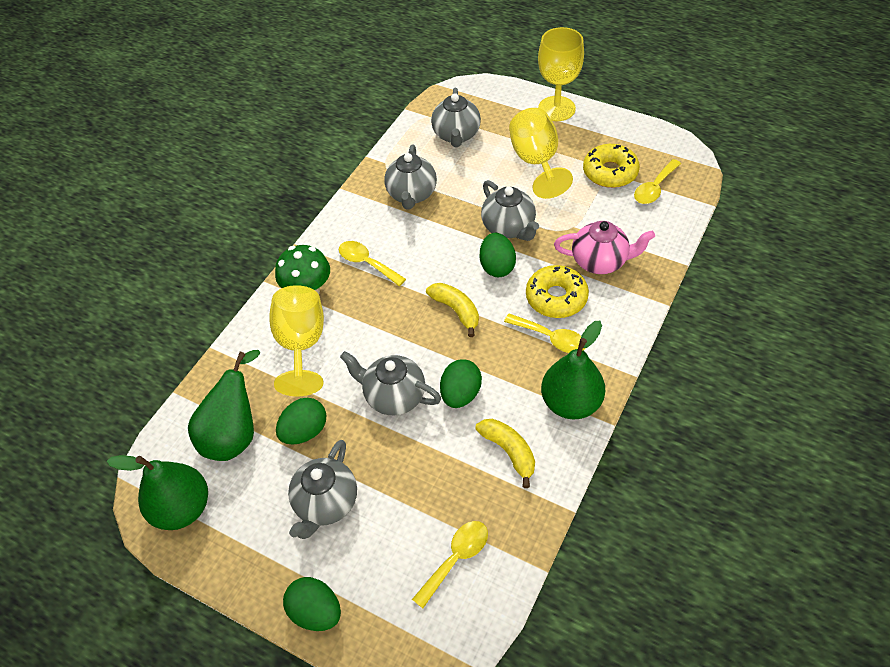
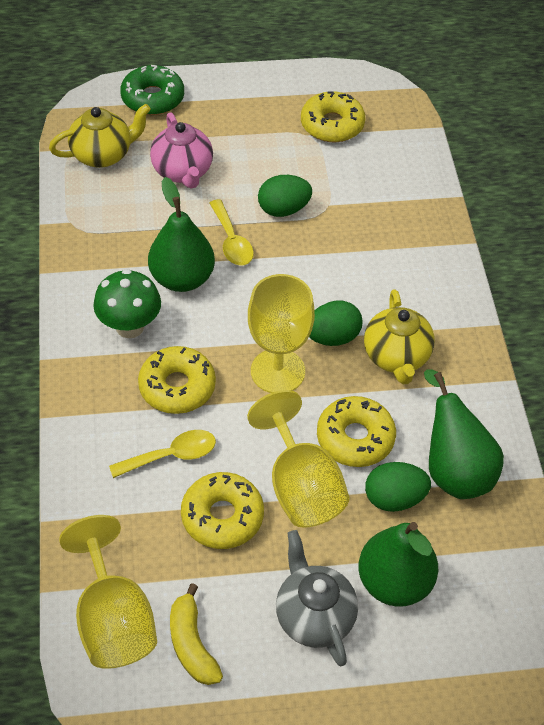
green donut: 0 -> 1
green egg: 4 -> 3
grey teapot: 5 -> 1
yellow banana: 2 -> 1
yellow donut: 2 -> 4
yellow spoon: 4 -> 2
yellow teapot: 0 -> 2

